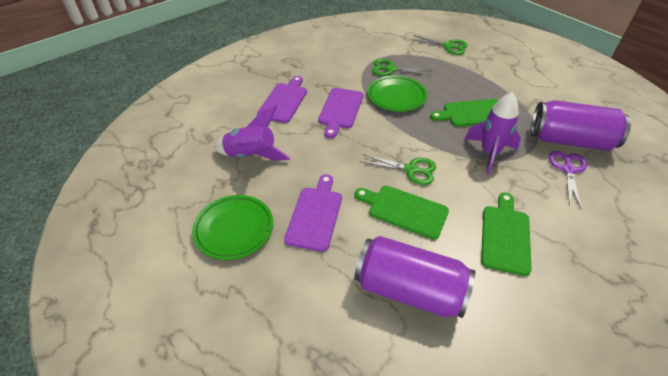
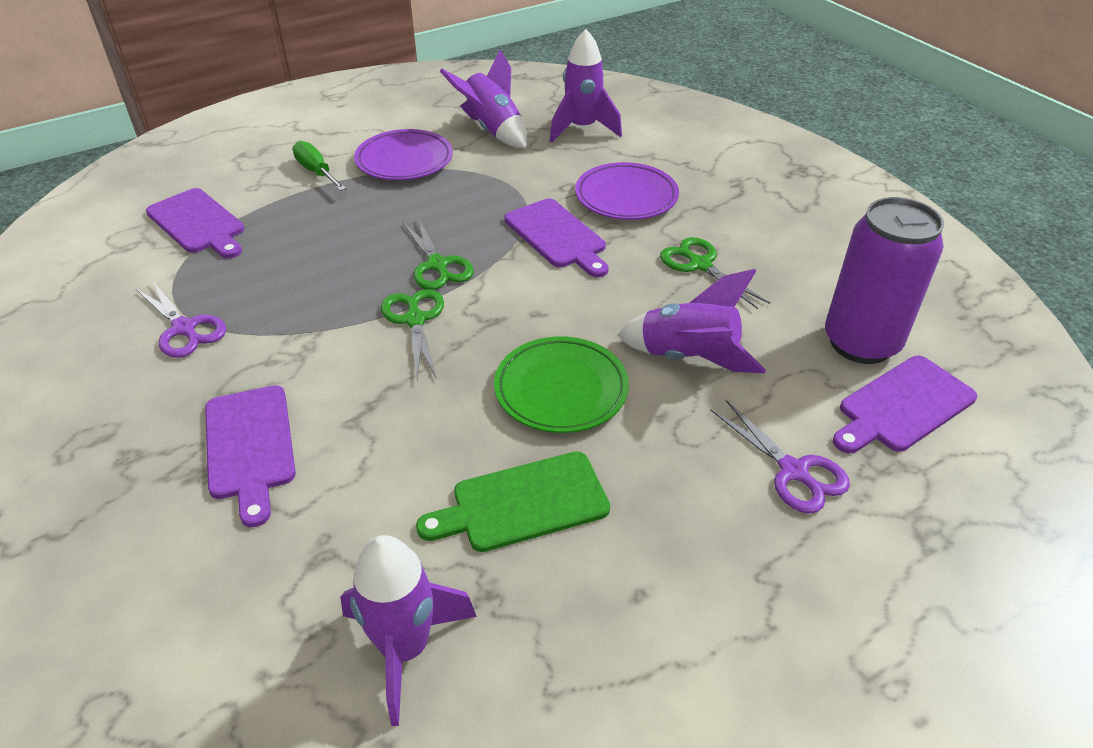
green cutting board: 3 -> 1
green plate: 2 -> 1
green screwdriver: 0 -> 1
purple can: 2 -> 1
purple cutting board: 3 -> 4
purple plate: 0 -> 2
purple rocket: 2 -> 4
purple scissors: 1 -> 2

